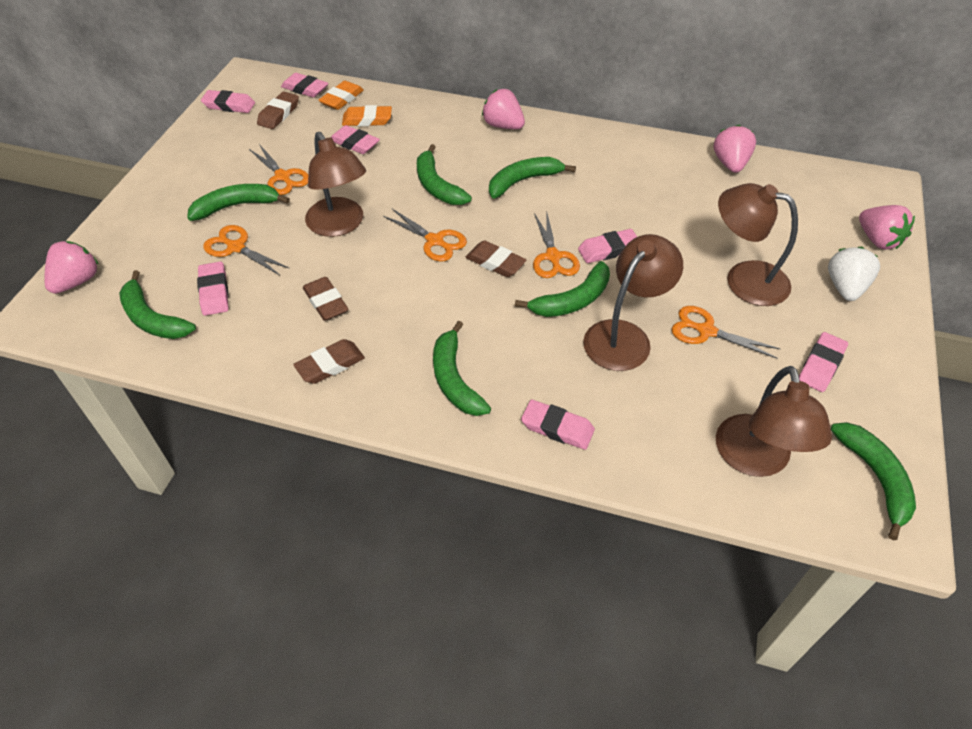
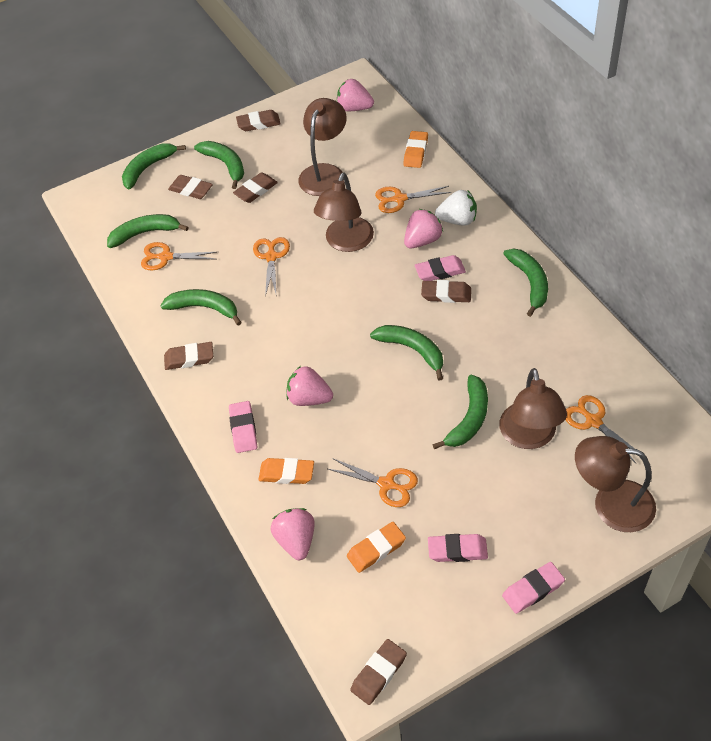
brown eraser: 4 -> 6
orange eraser: 2 -> 3
pink eraser: 7 -> 4

